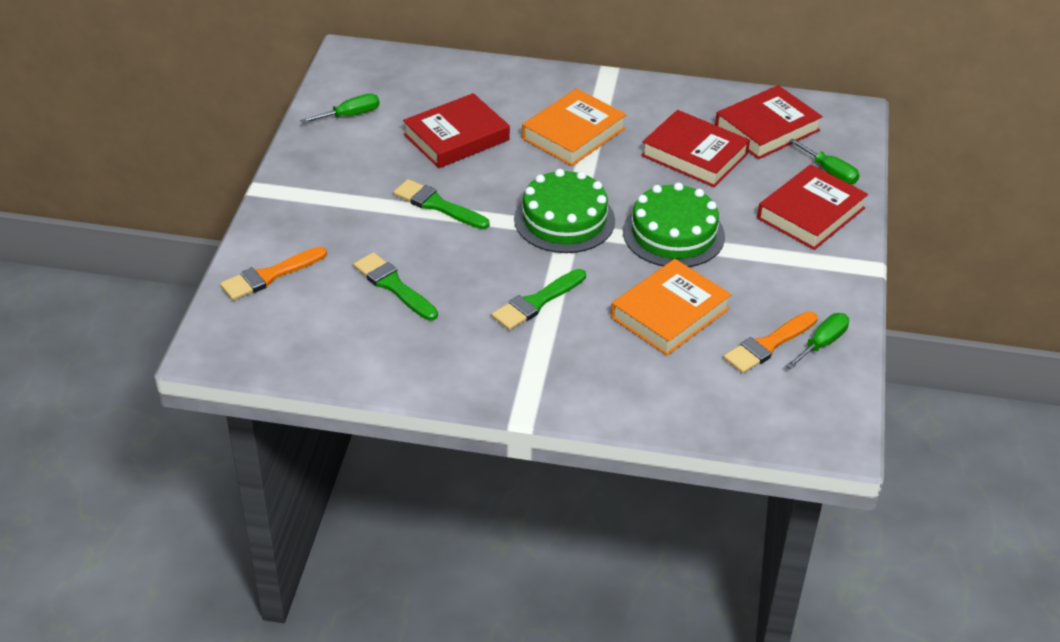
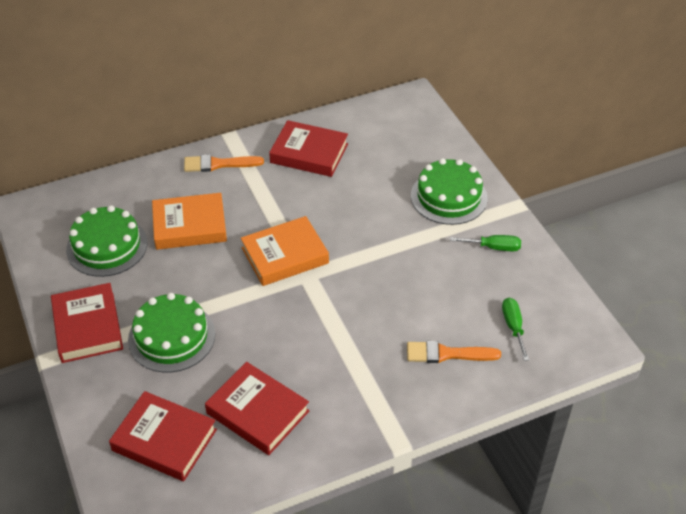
green brush: 3 -> 0
green cake: 2 -> 3
green screwdriver: 3 -> 2

